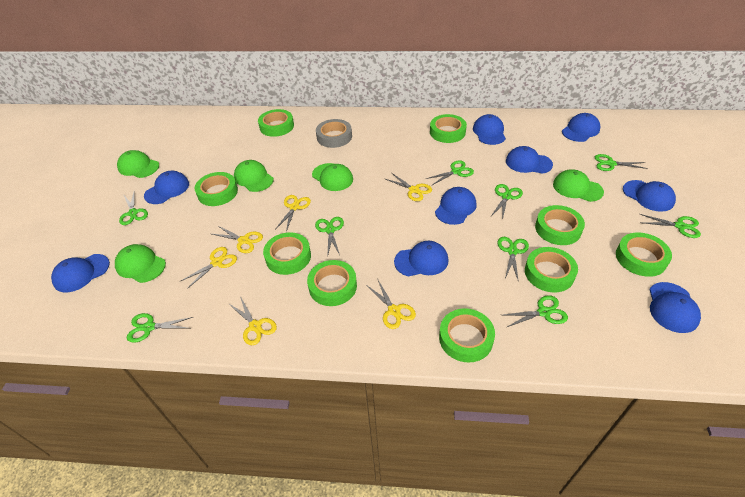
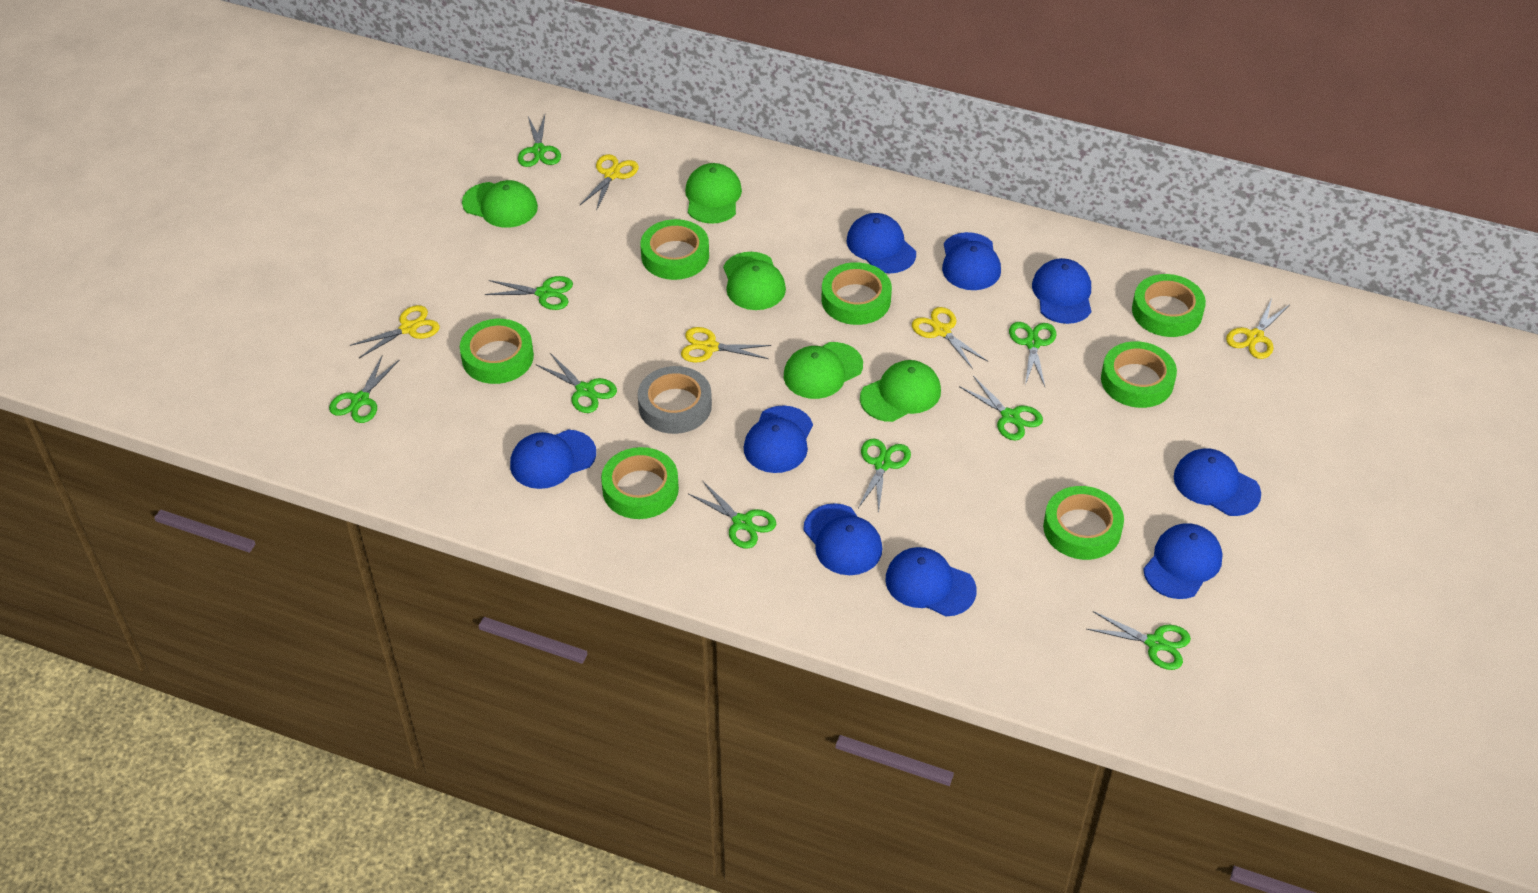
green tape: 9 -> 7
yellow scissors: 6 -> 5

